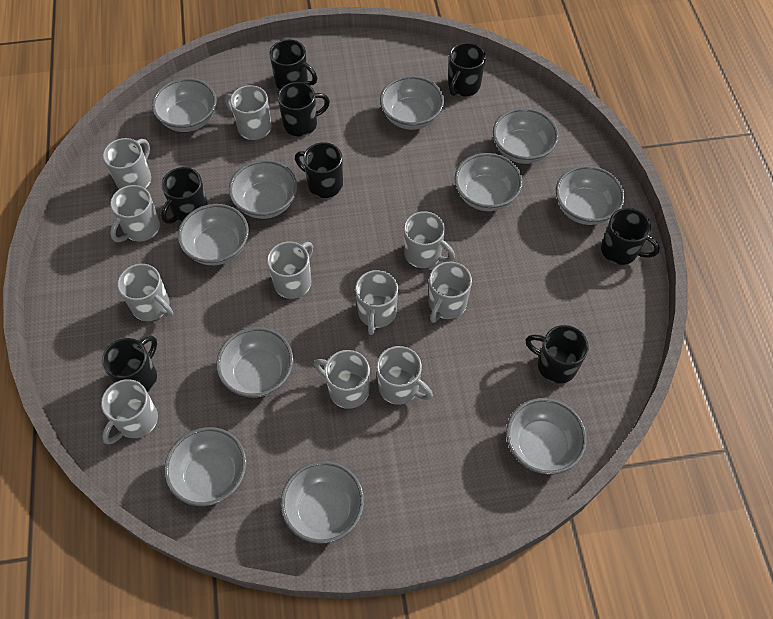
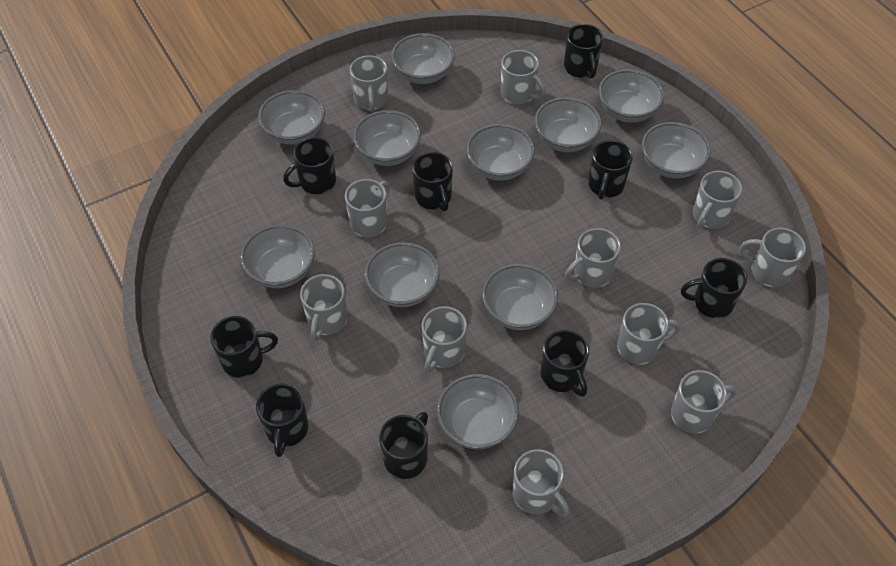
black mug: 8 -> 9

